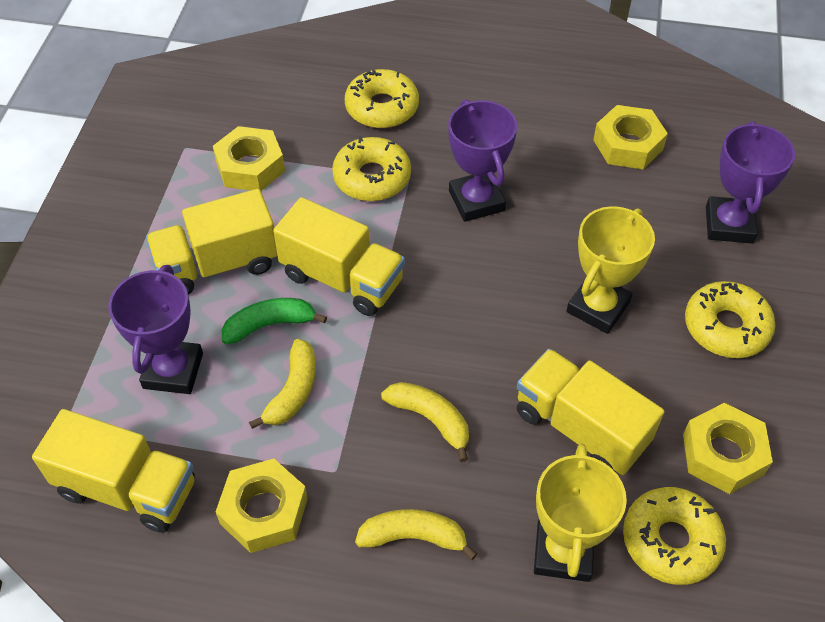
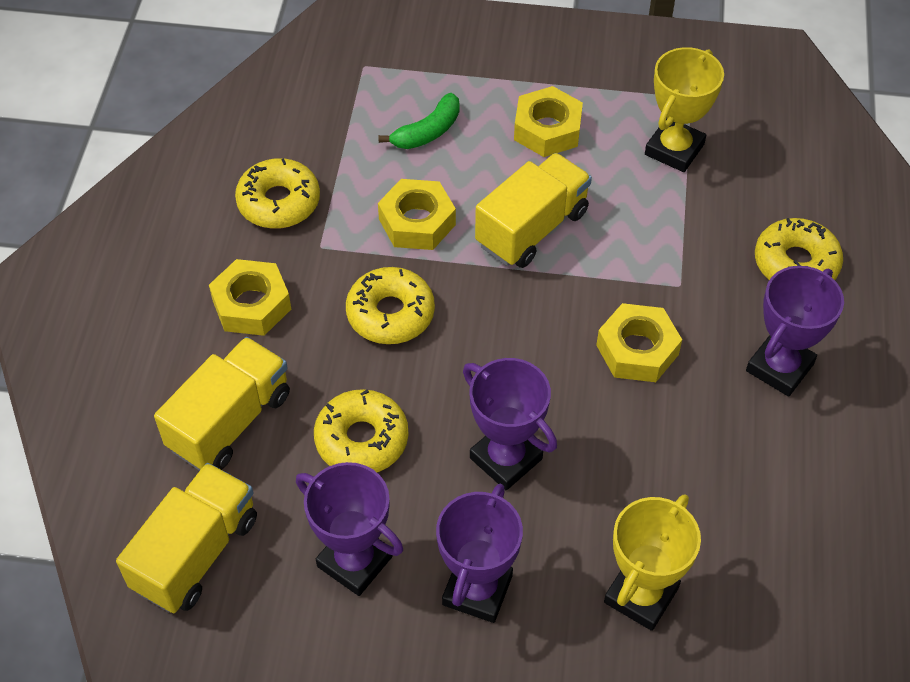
purple trophy: 3 -> 4
yellow banana: 3 -> 0
yellow truck: 4 -> 3

